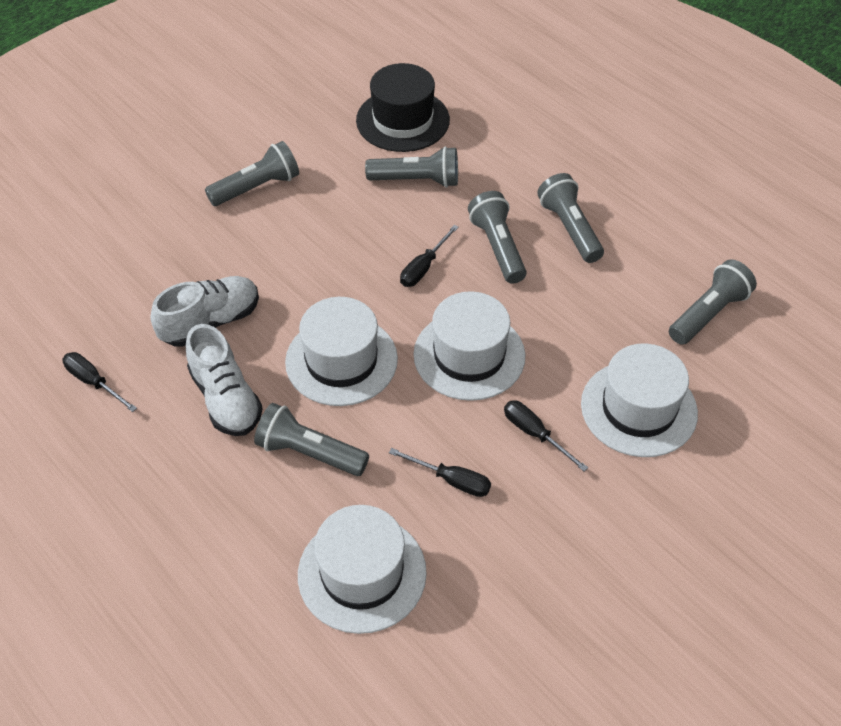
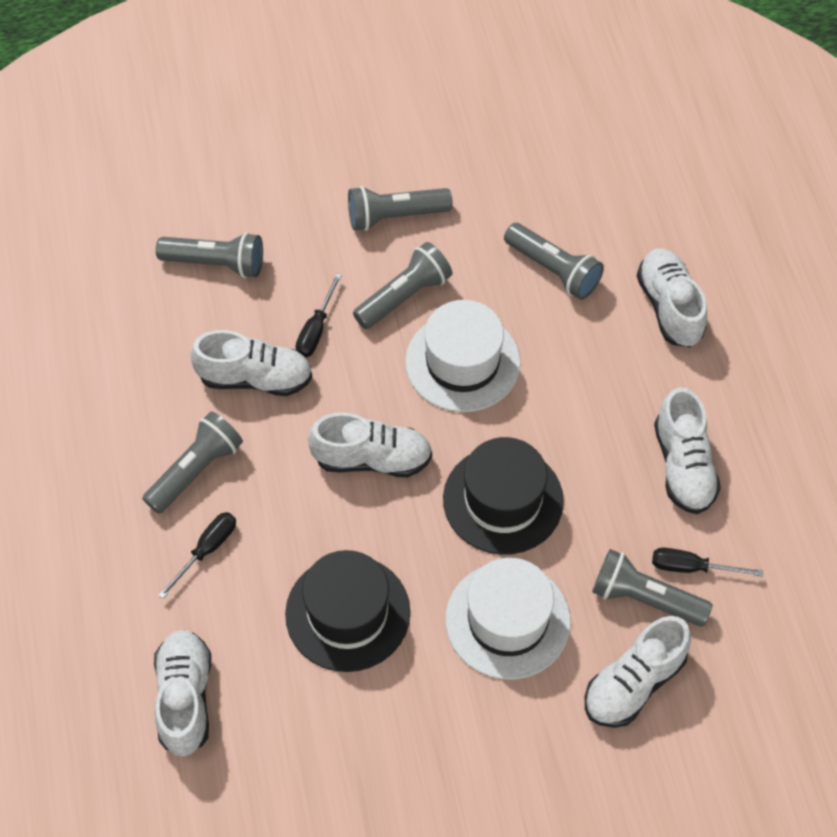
black hat: 1 -> 2
black screwdriver: 4 -> 3
white hat: 4 -> 2
white shoe: 2 -> 6

